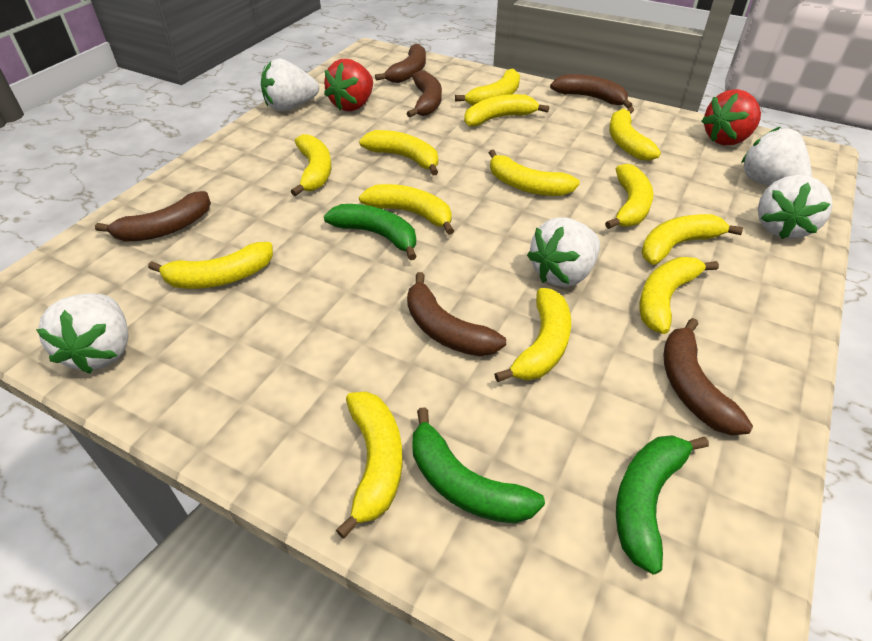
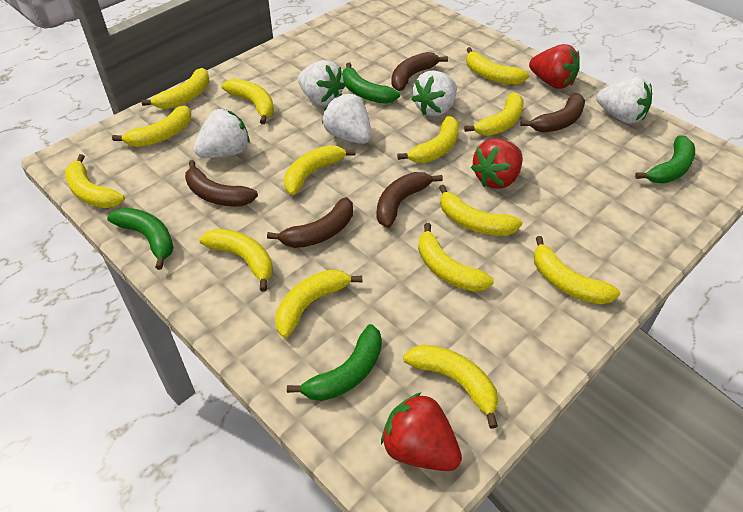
brown banana: 6 -> 5
green banana: 3 -> 4
red strawberry: 2 -> 3
yellow banana: 13 -> 14

